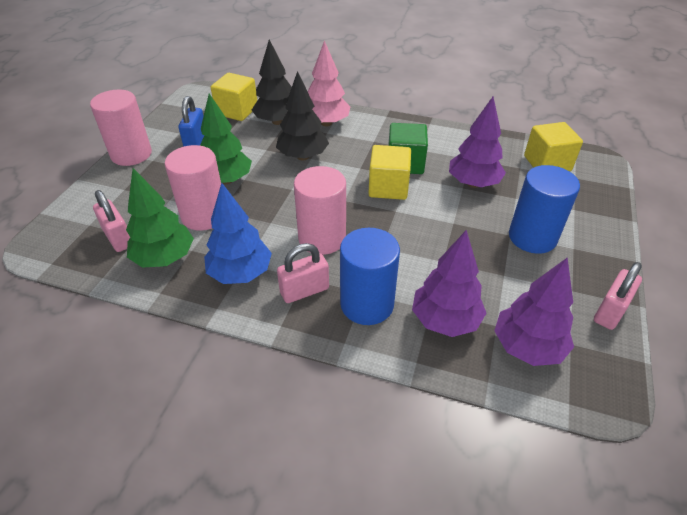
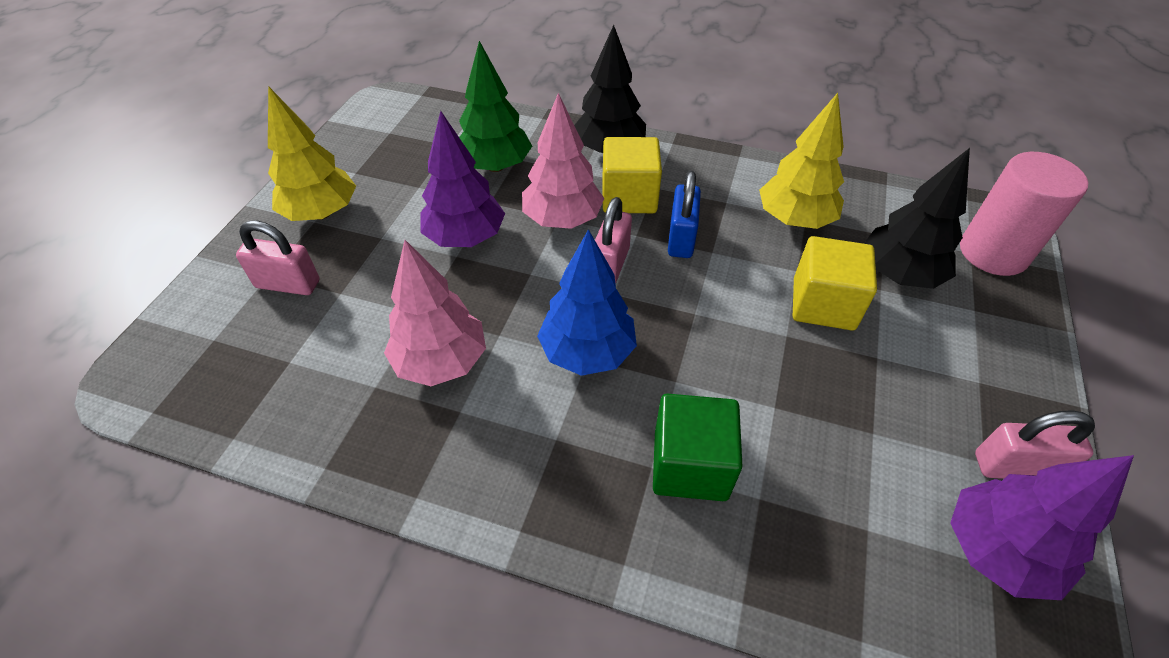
blue cylinder: 2 -> 0
green tree: 2 -> 1
pink cylinder: 3 -> 1
pink tree: 1 -> 2
purple tree: 3 -> 2
yellow cube: 3 -> 2
yellow tree: 0 -> 2

